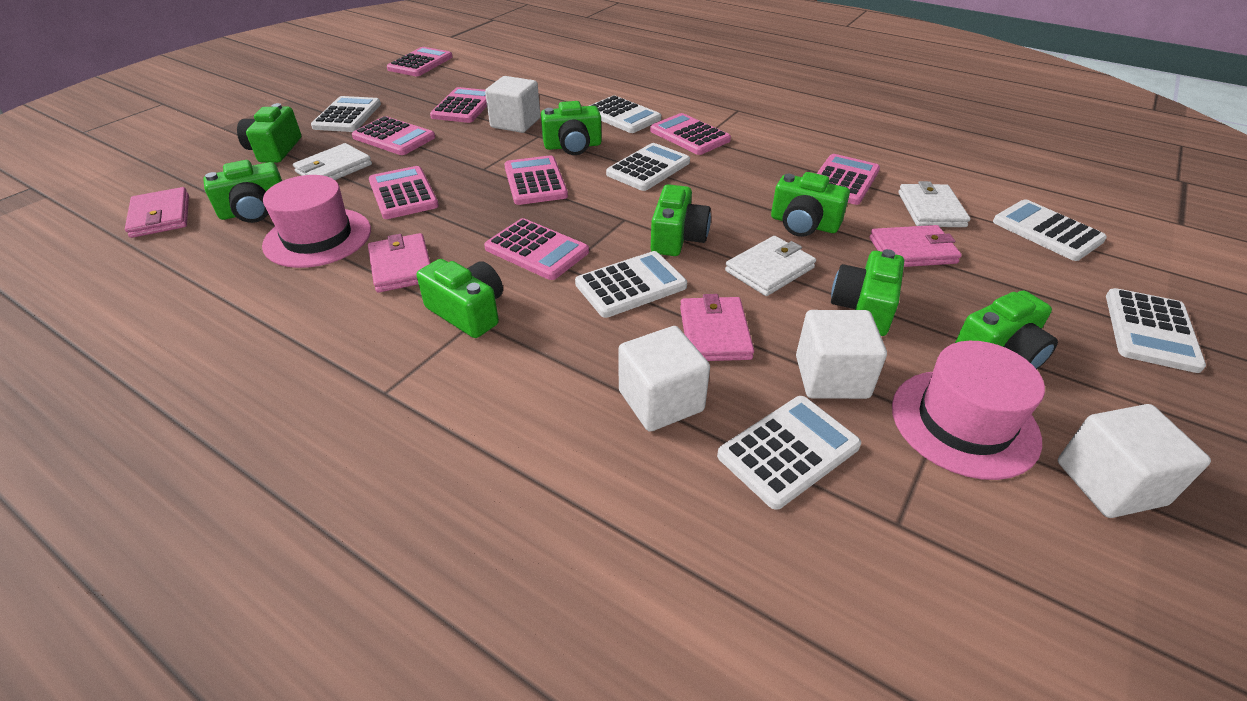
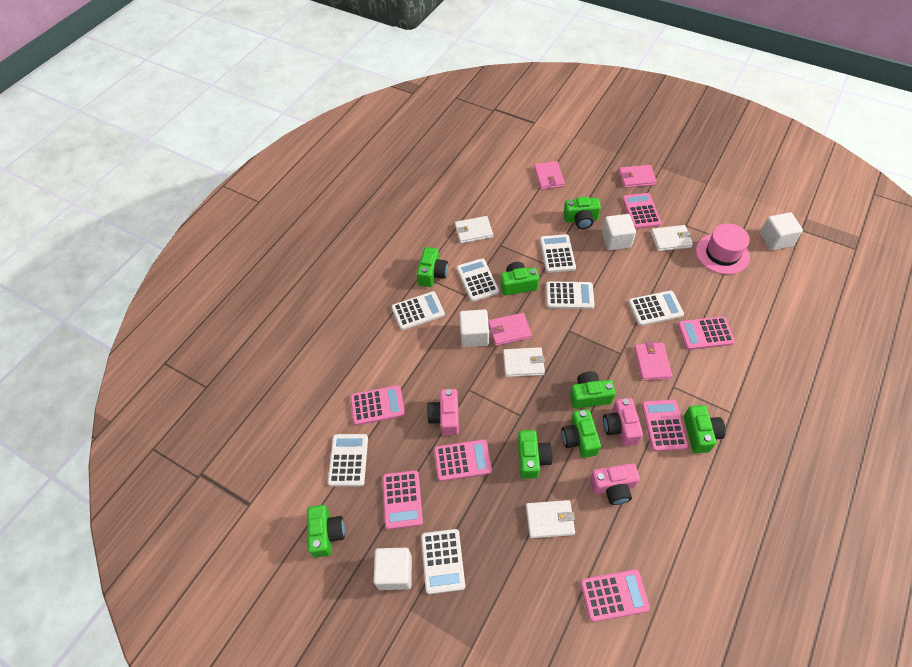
pink calculator: 8 -> 7
pink camera: 0 -> 3
pink hat: 2 -> 1
white wallet: 3 -> 4

